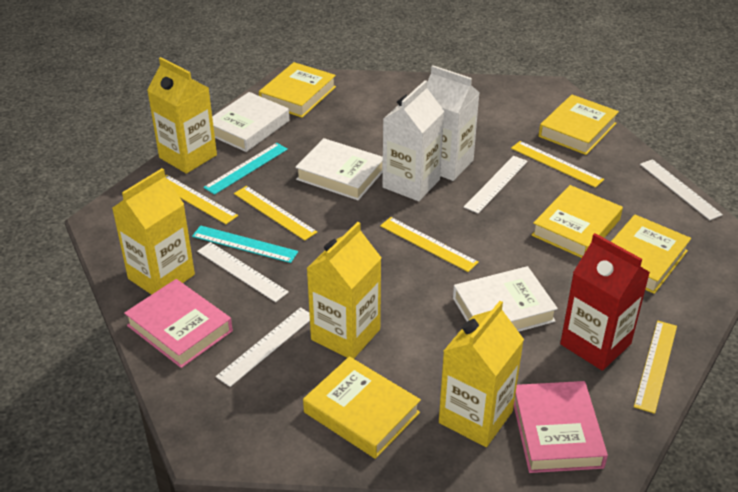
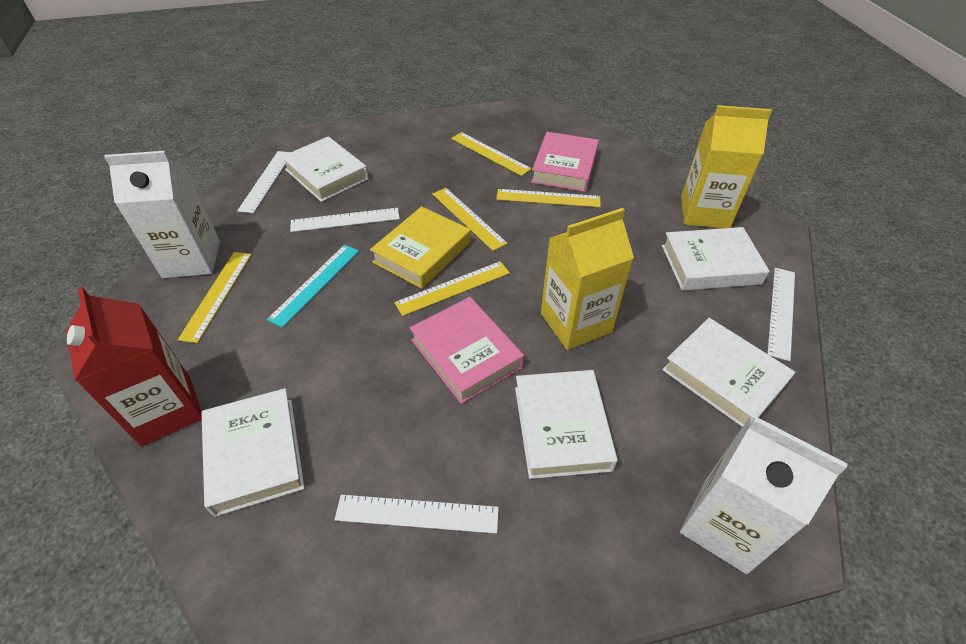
turquoise ruler: 2 -> 1
white book: 3 -> 5
yellow book: 5 -> 1
yellow carton: 4 -> 2

